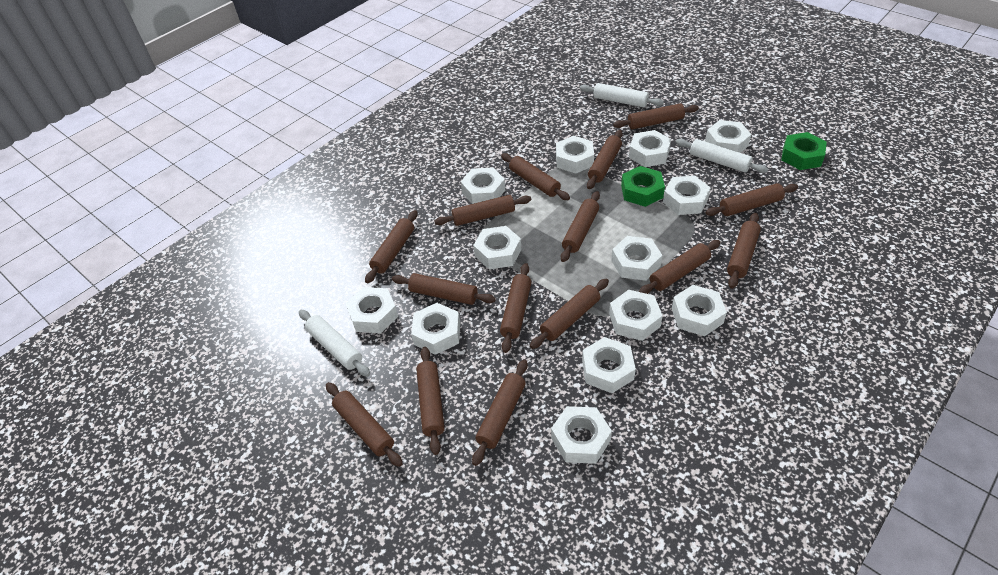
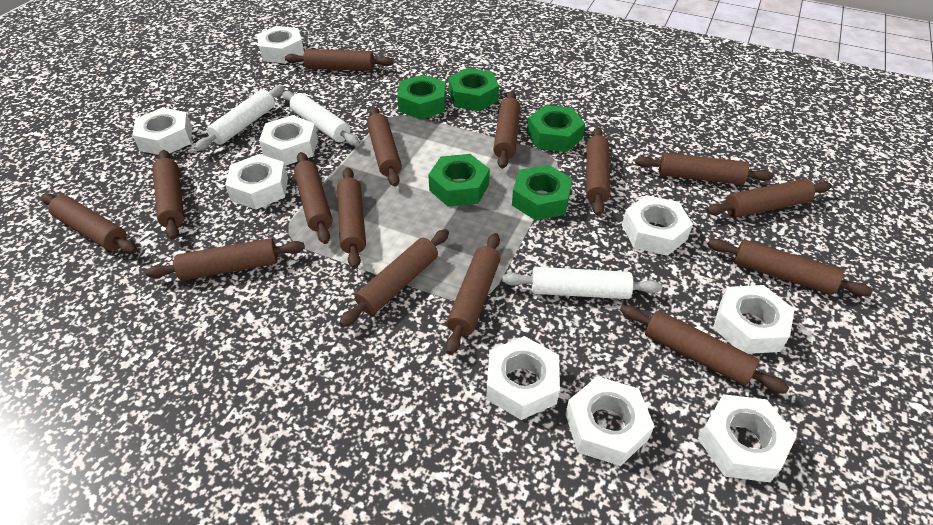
green nut: 2 -> 5
white nut: 13 -> 9

